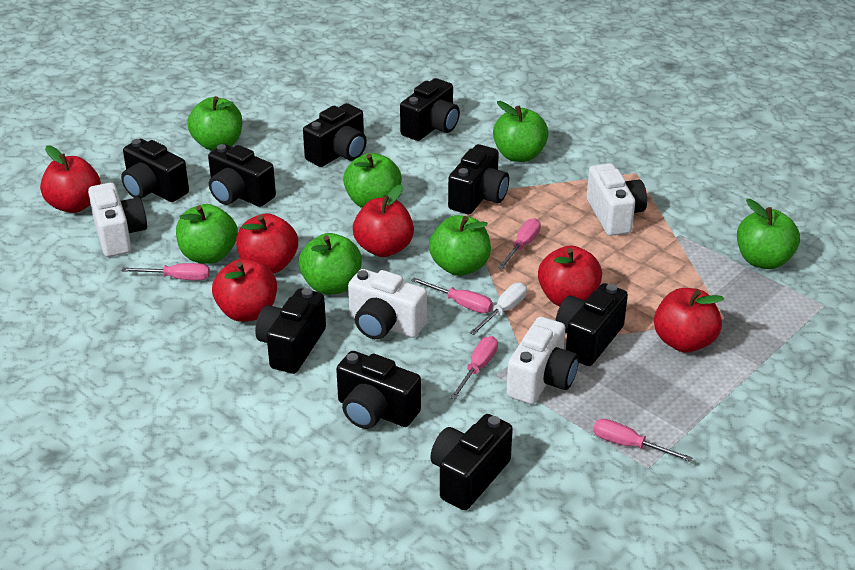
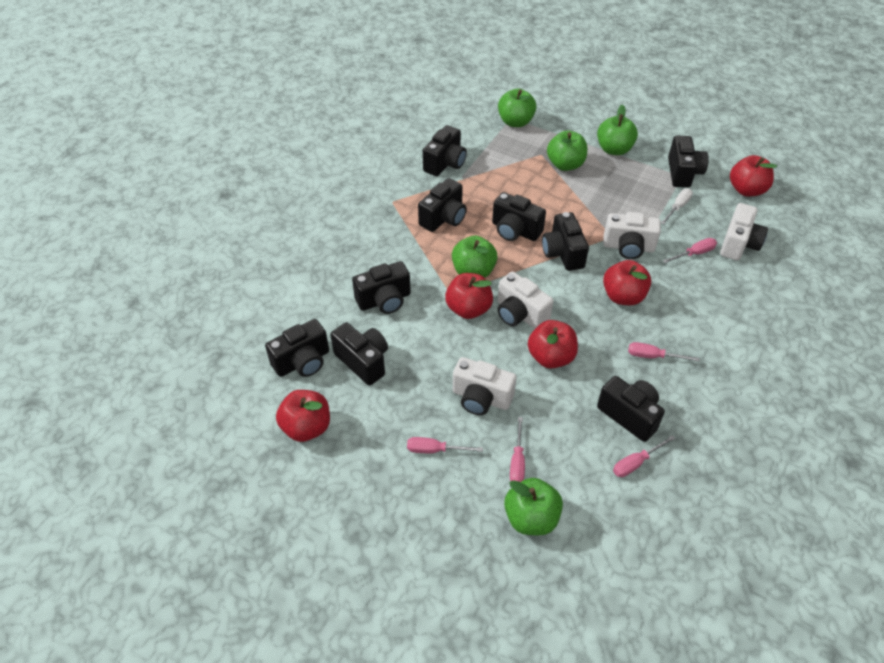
green apple: 7 -> 5
red apple: 6 -> 5

